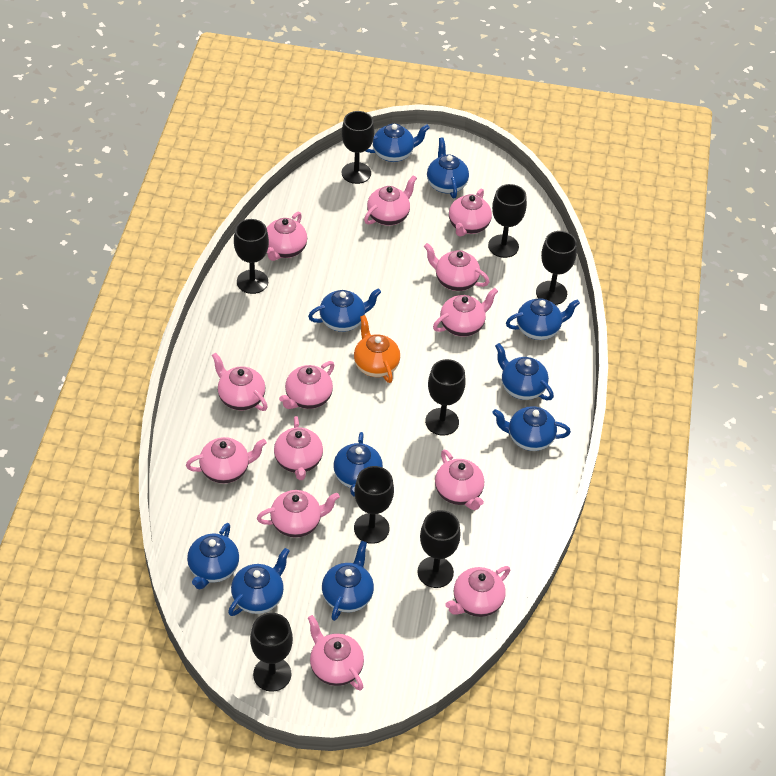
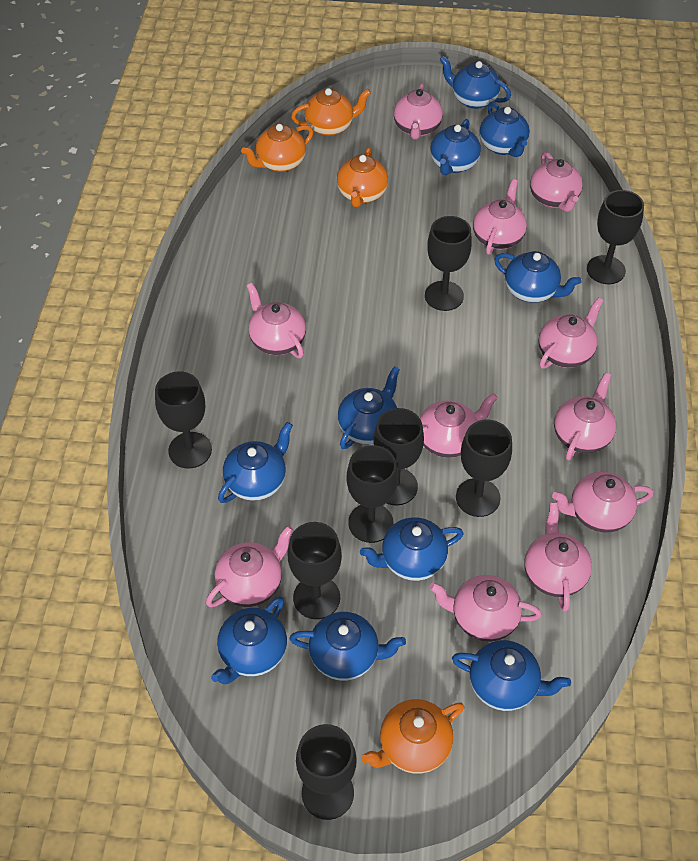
orange teapot: 1 -> 4
pink teapot: 13 -> 11

